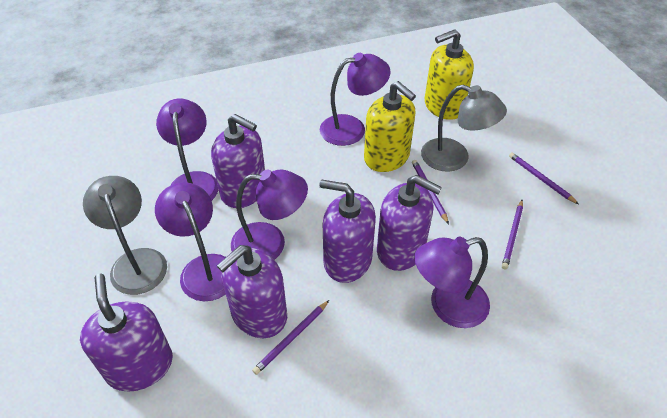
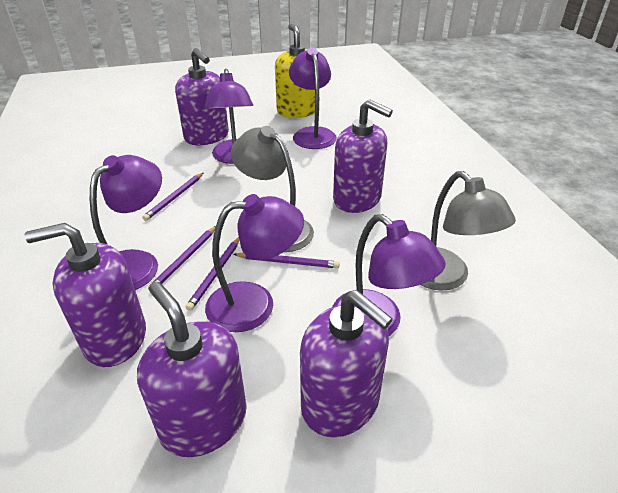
yellow soap dispenser: 2 -> 1

